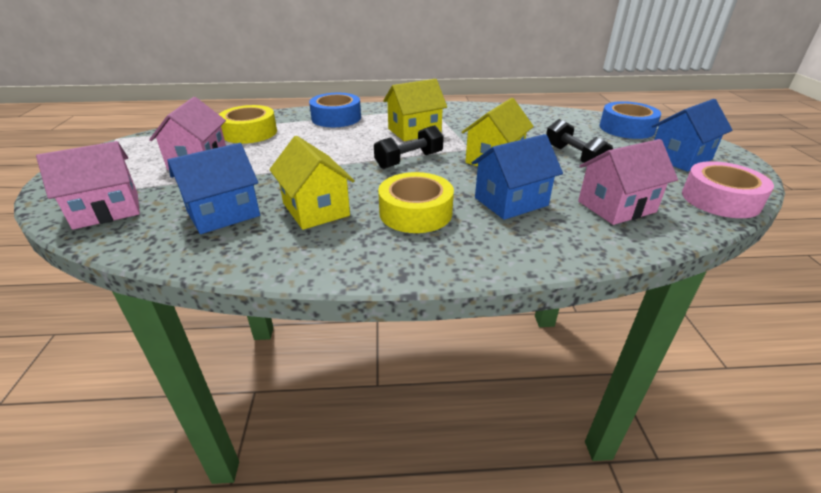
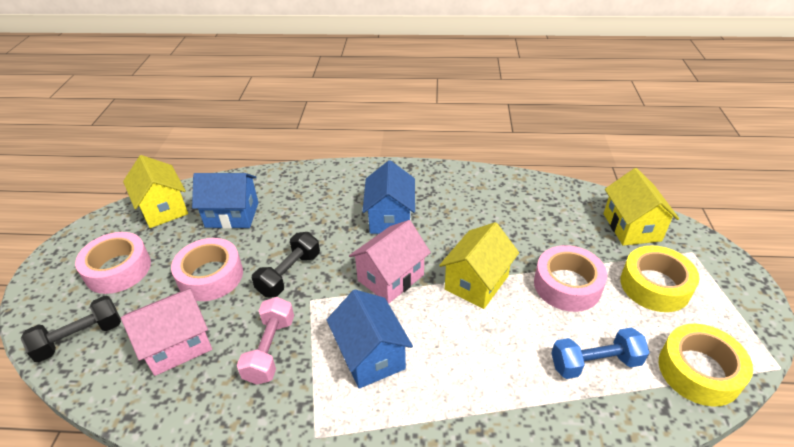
blue dumbbell: 0 -> 1
blue tape: 2 -> 0
pink dumbbell: 0 -> 1
pink house: 3 -> 2
pink tape: 1 -> 3

